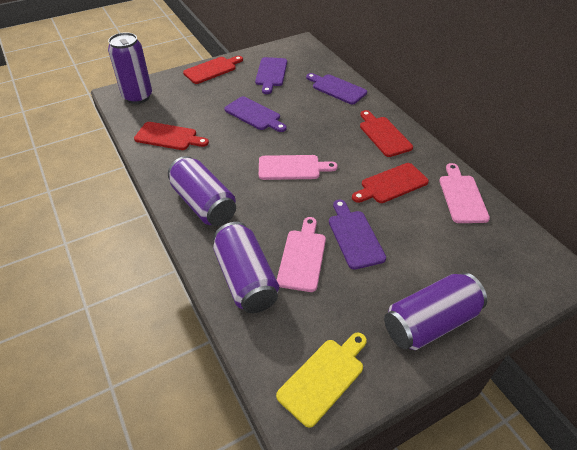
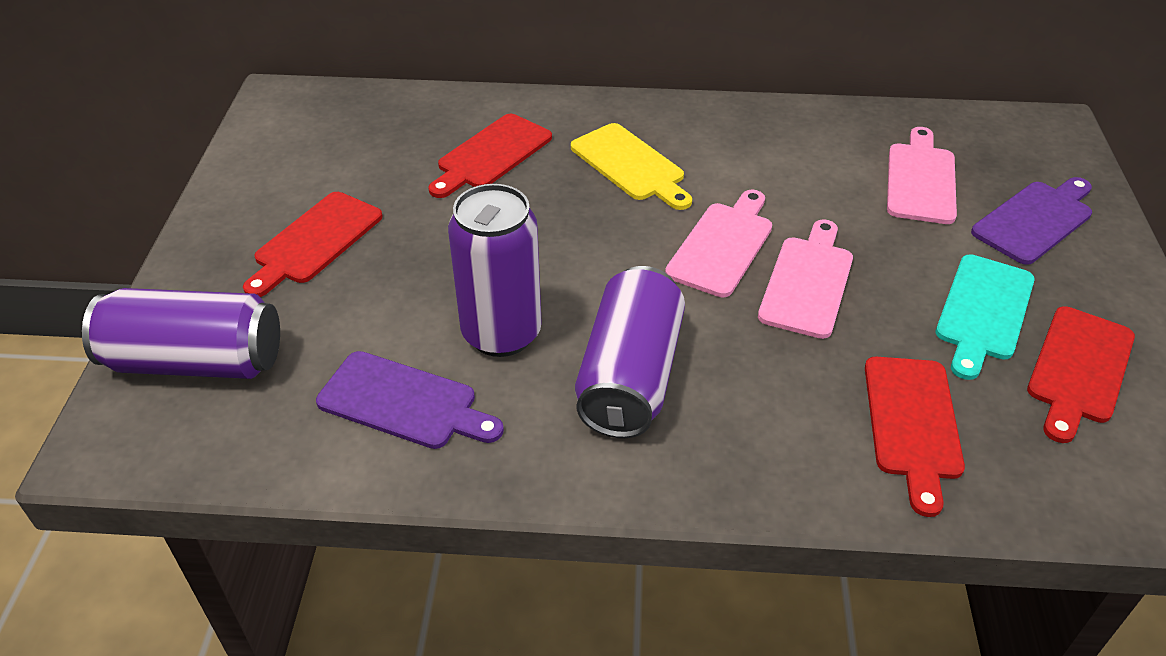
purple can: 4 -> 3
purple cutting board: 4 -> 2
turquoise cutting board: 0 -> 1

